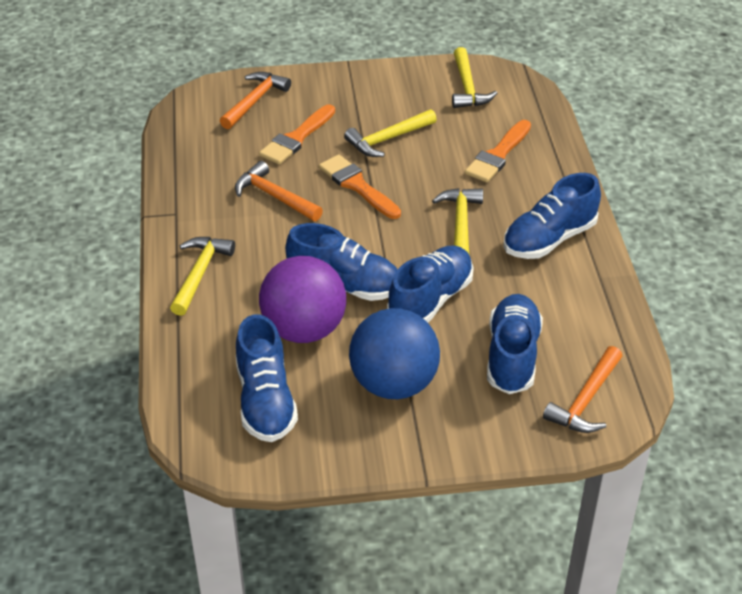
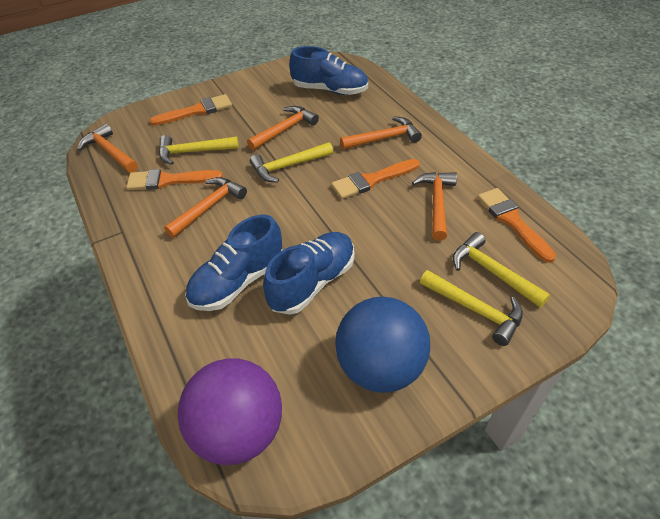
blue shoe: 5 -> 3
orange brush: 3 -> 4
orange hammer: 3 -> 5

